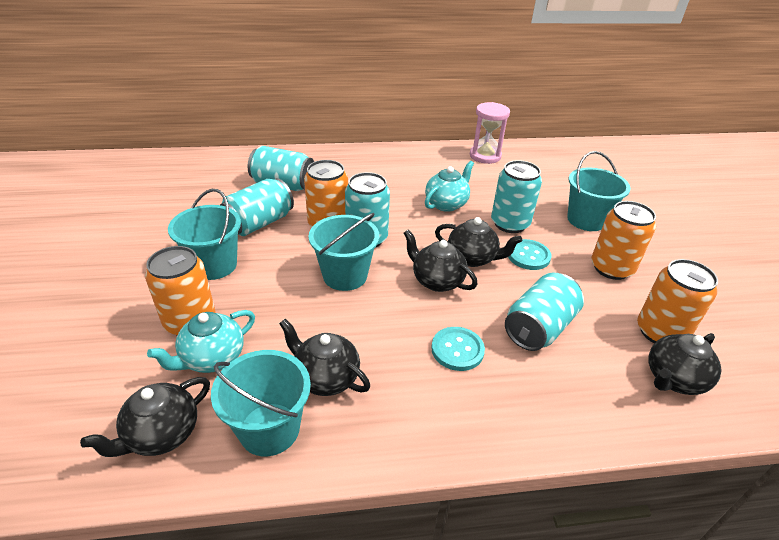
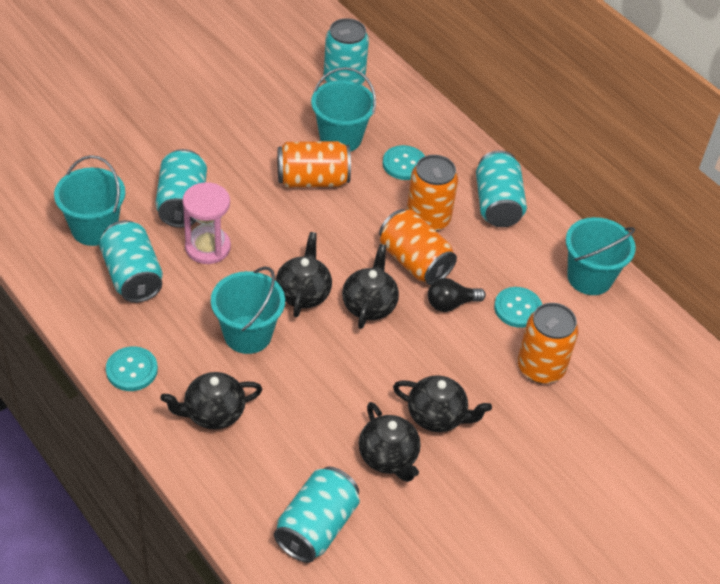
black light bulb: 0 -> 1
turquoise button: 2 -> 3
turquoise teapot: 2 -> 0

